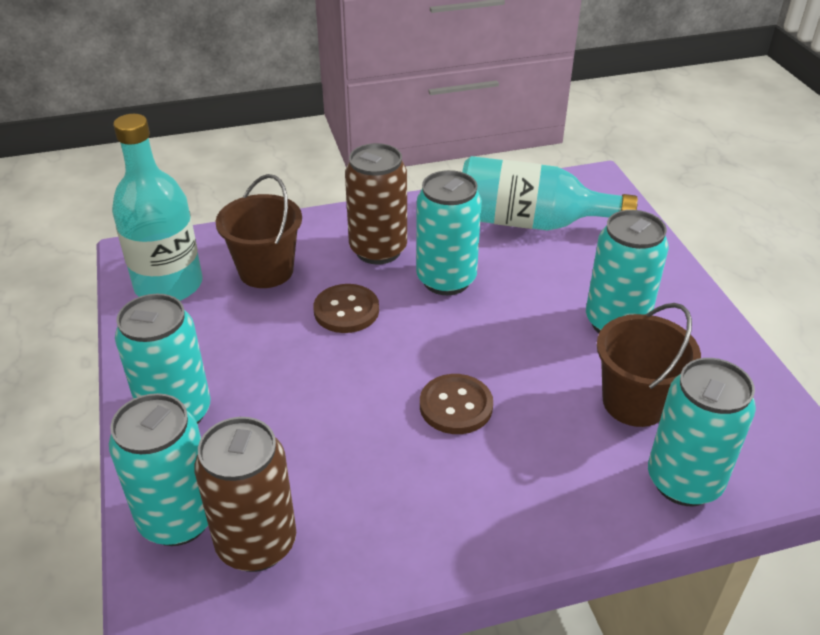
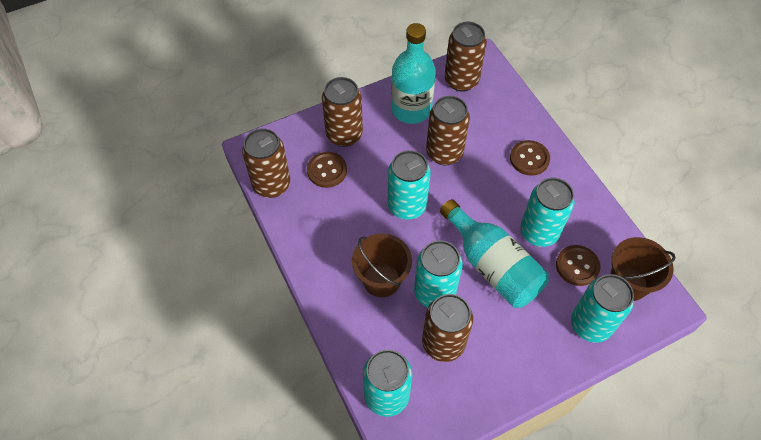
brown button: 2 -> 3
brown can: 2 -> 5

